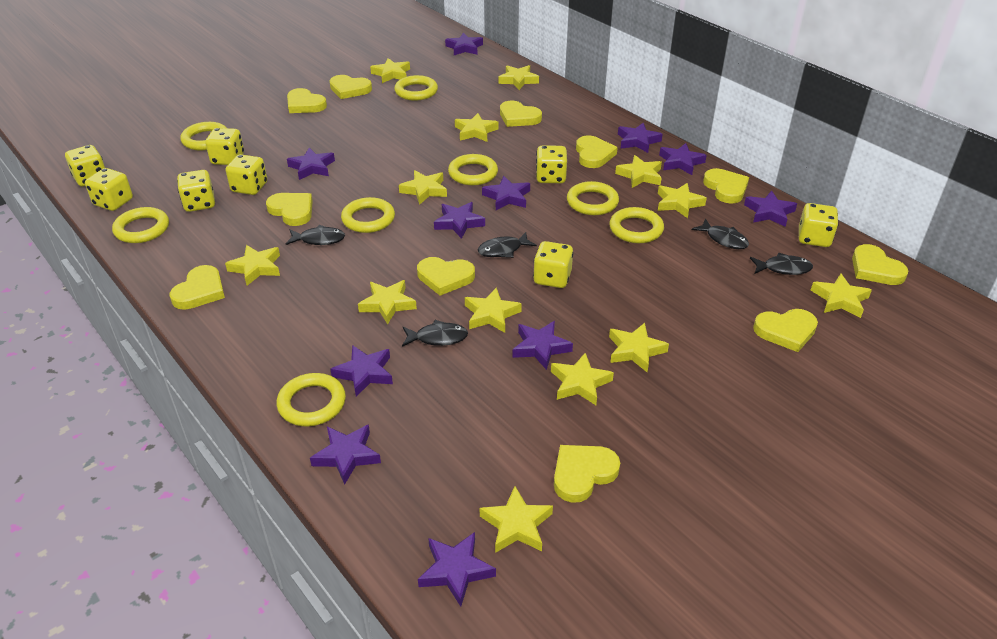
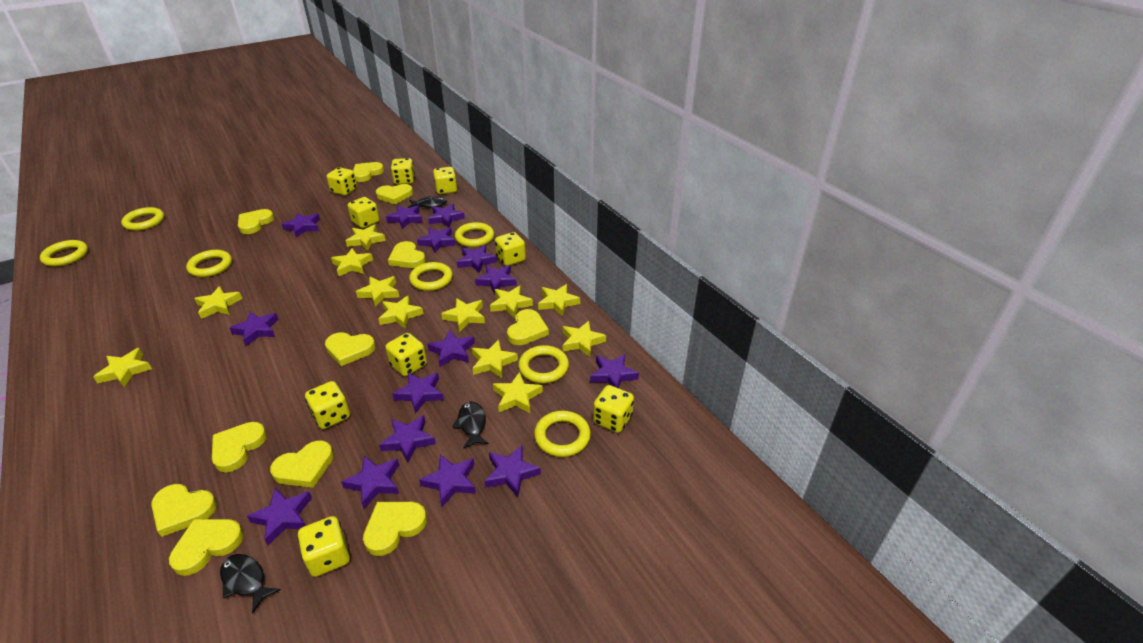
black fish: 5 -> 3
purple star: 11 -> 15
yellow dice: 8 -> 9
yellow ring: 8 -> 7
yellow star: 13 -> 12

